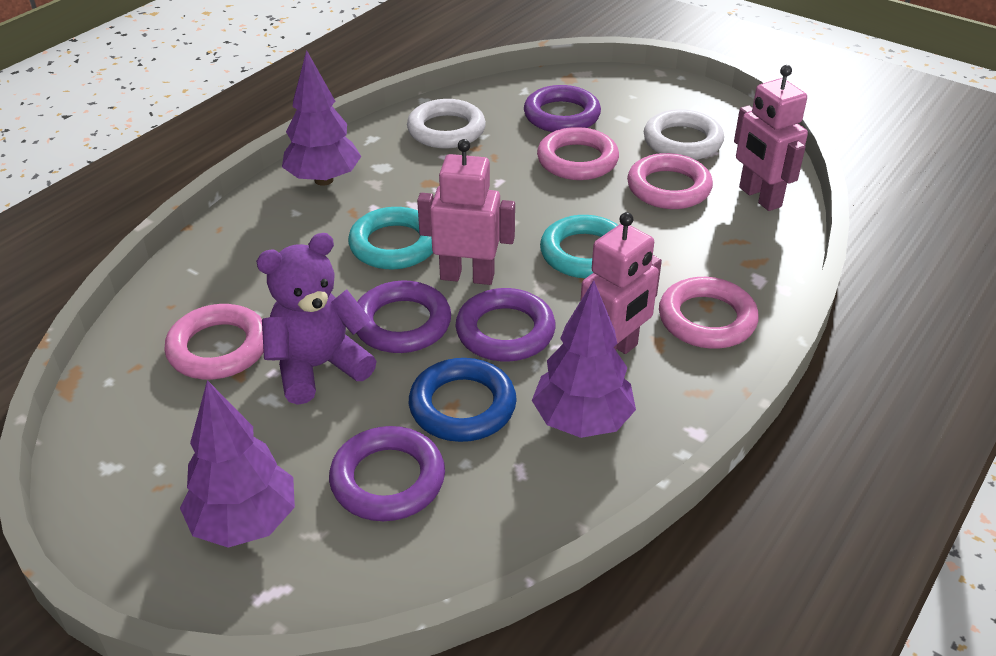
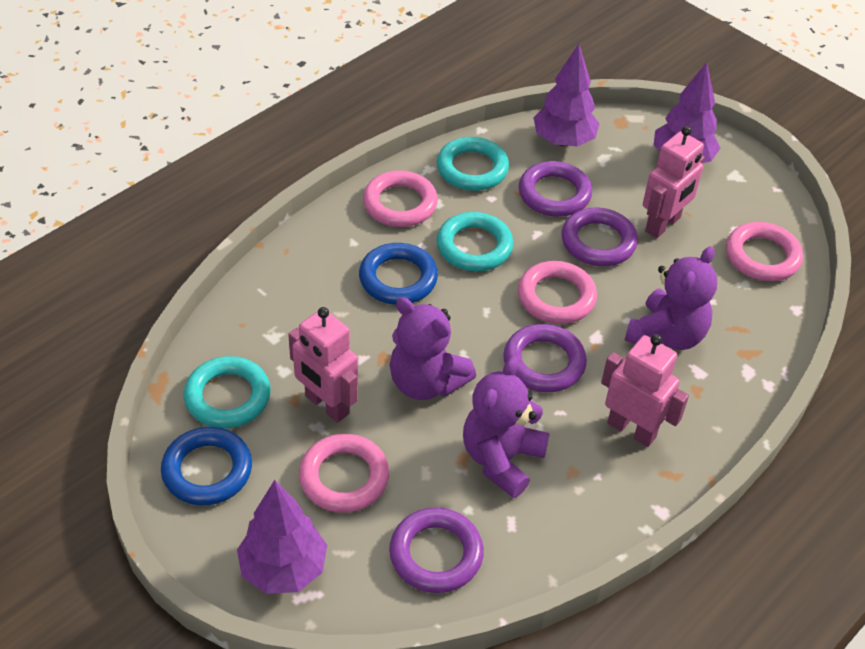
blue ring: 1 -> 2
purple teddy bear: 1 -> 3
turquoise ring: 2 -> 3
white ring: 2 -> 0

